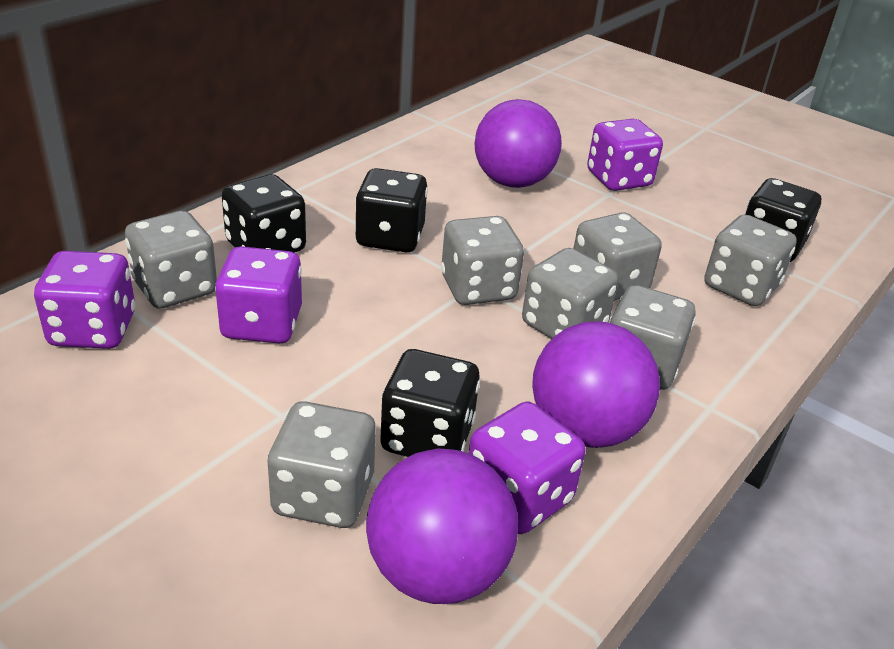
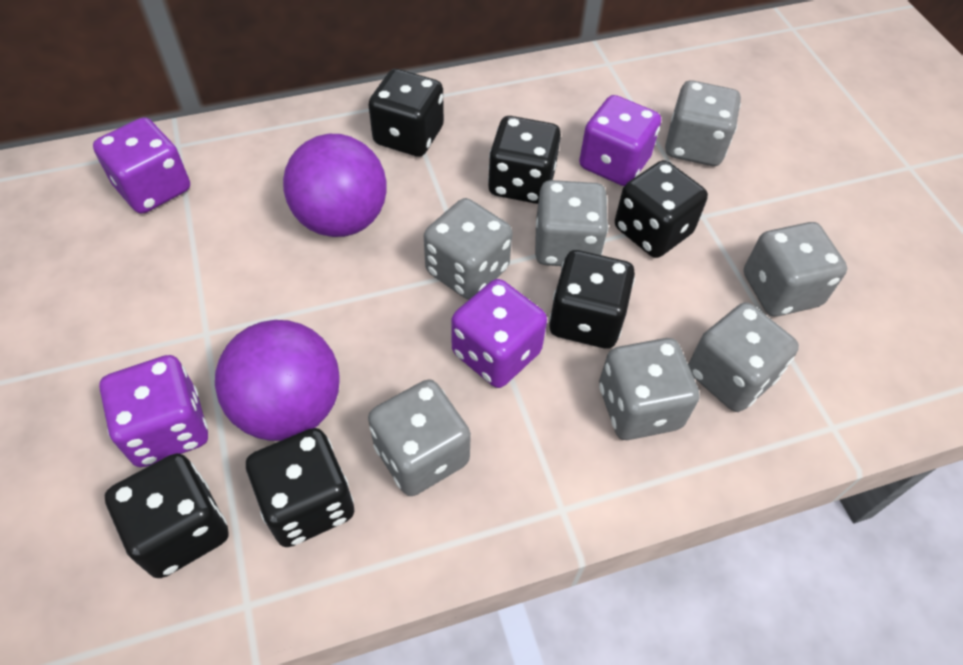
black dice: 4 -> 6
purple ball: 3 -> 2

